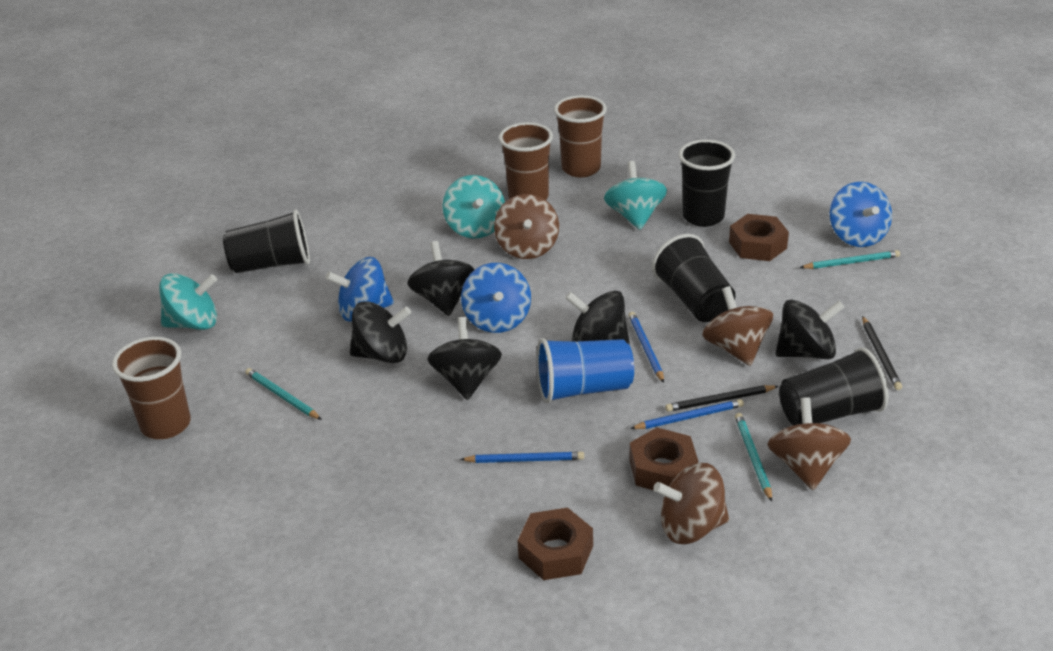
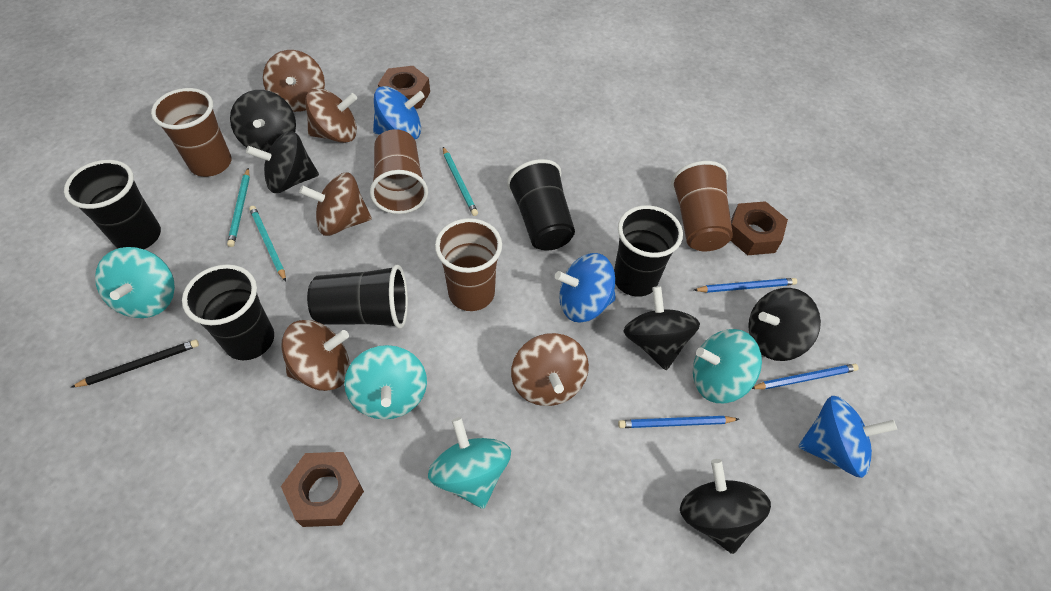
black cup: 4 -> 5
black pencil: 2 -> 1
blue cup: 1 -> 0
brown cup: 3 -> 4
brown spinning top: 4 -> 5
turquoise spinning top: 3 -> 4

